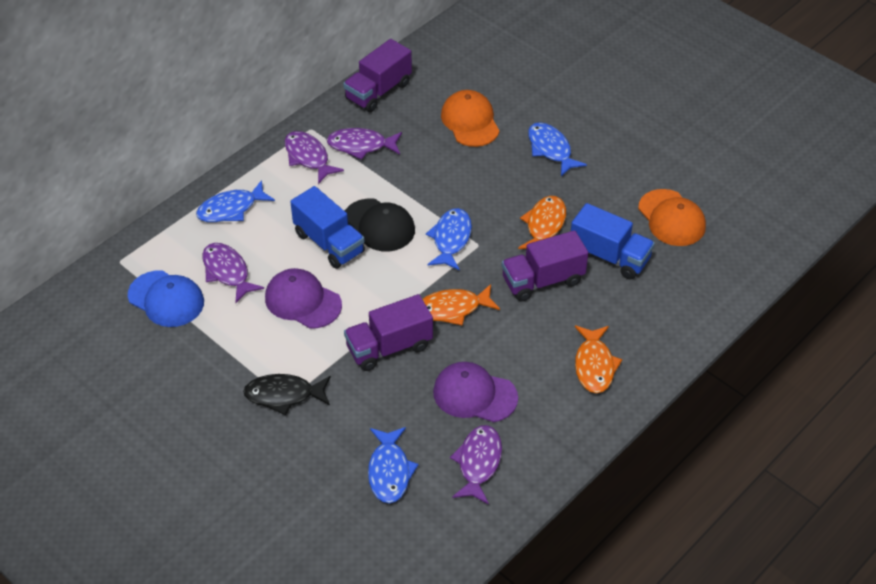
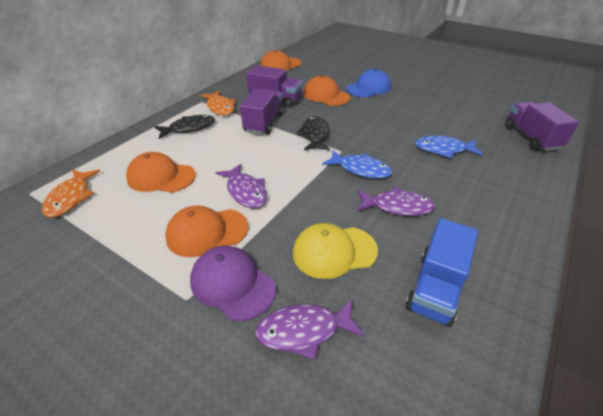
black cap: 1 -> 0
black fish: 1 -> 2
blue fish: 4 -> 2
blue truck: 2 -> 1
orange cap: 2 -> 4
orange fish: 3 -> 2
purple cap: 2 -> 1
purple fish: 4 -> 3
yellow cap: 0 -> 1

